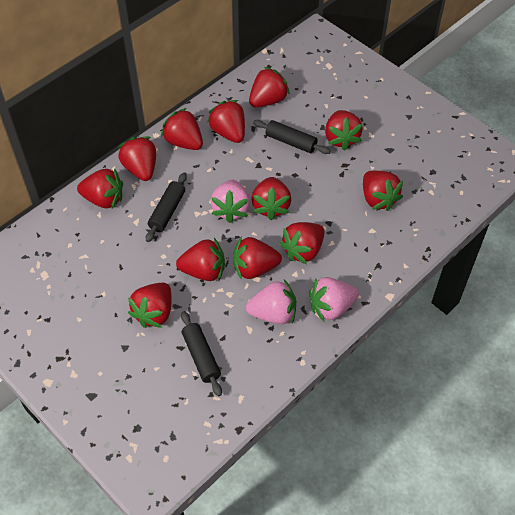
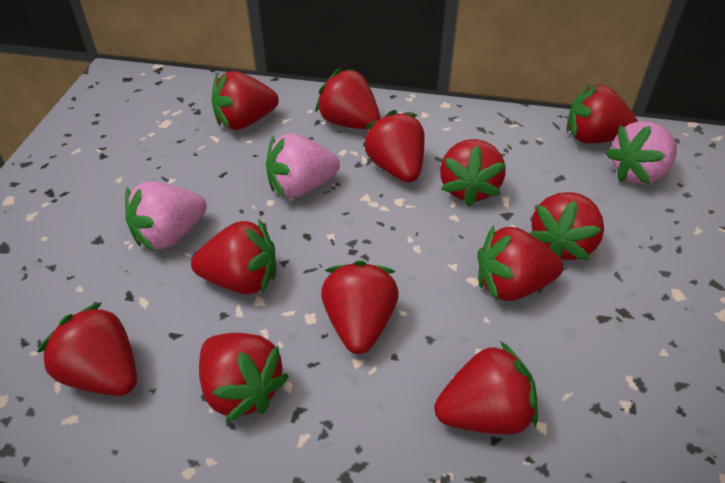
black rolling pin: 3 -> 0

